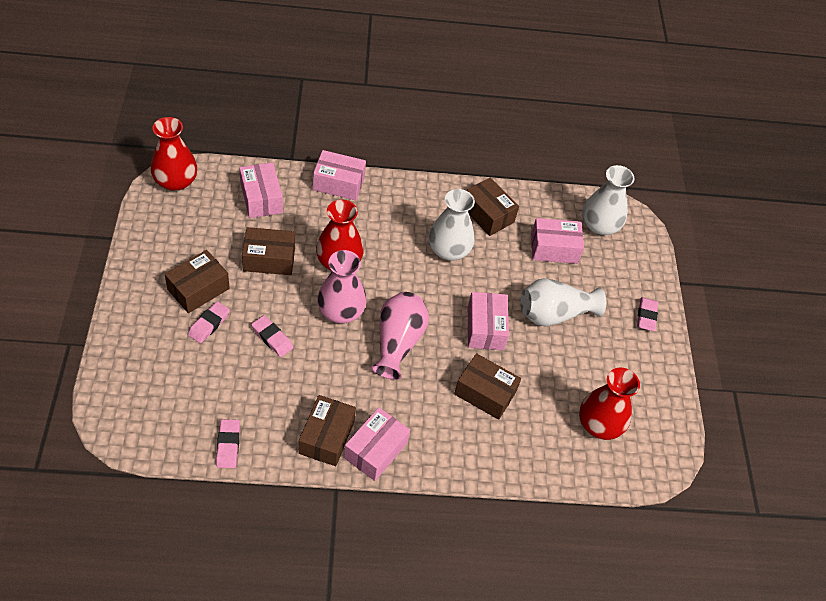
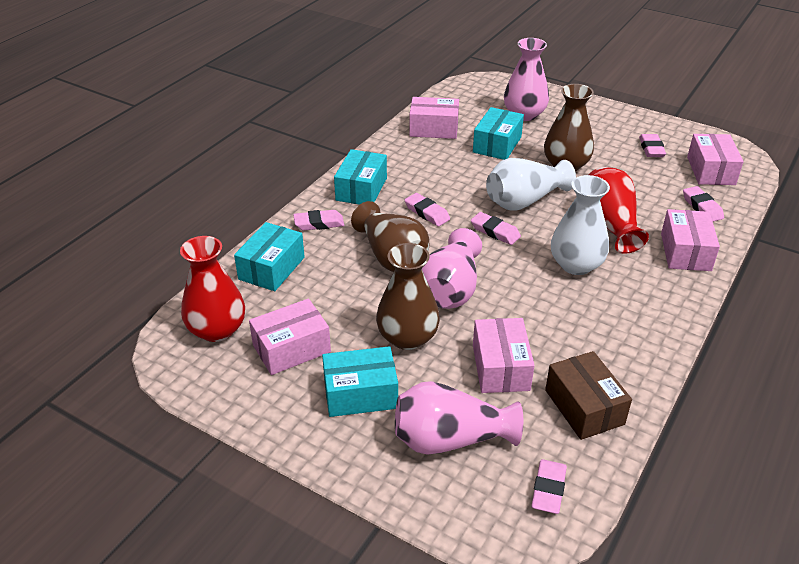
brown box: 5 -> 1
brown vase: 0 -> 3
pink eraser: 4 -> 6
pink vase: 2 -> 3
red vase: 3 -> 2
turquoise box: 0 -> 4
white vase: 3 -> 2

